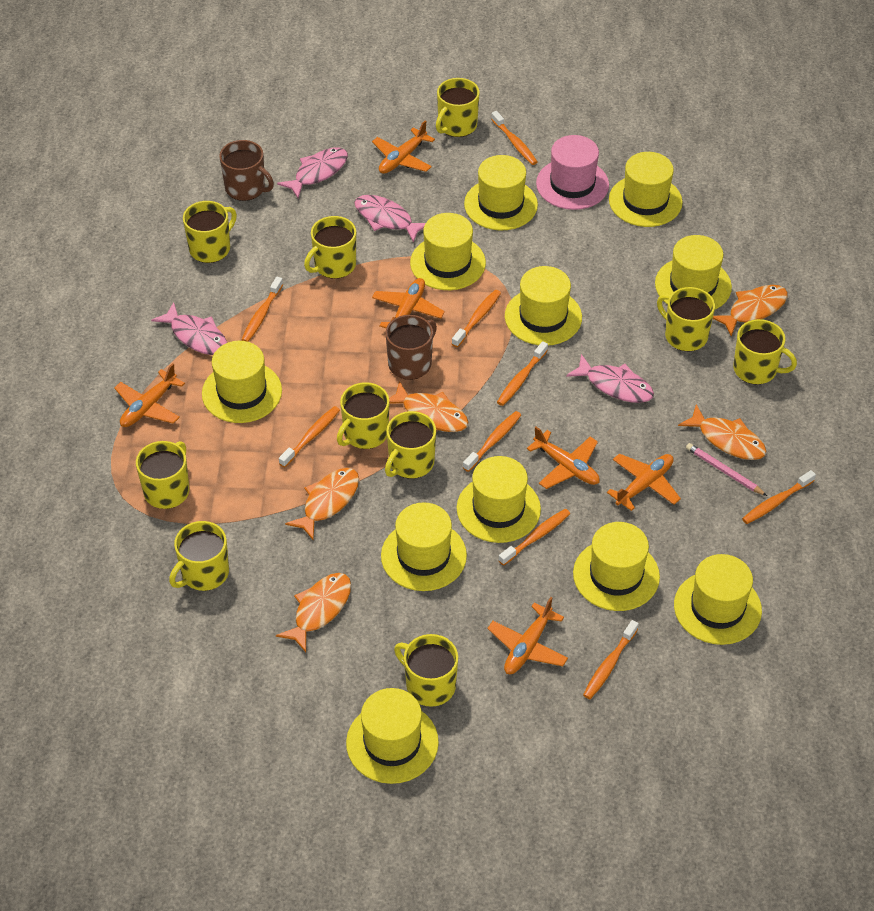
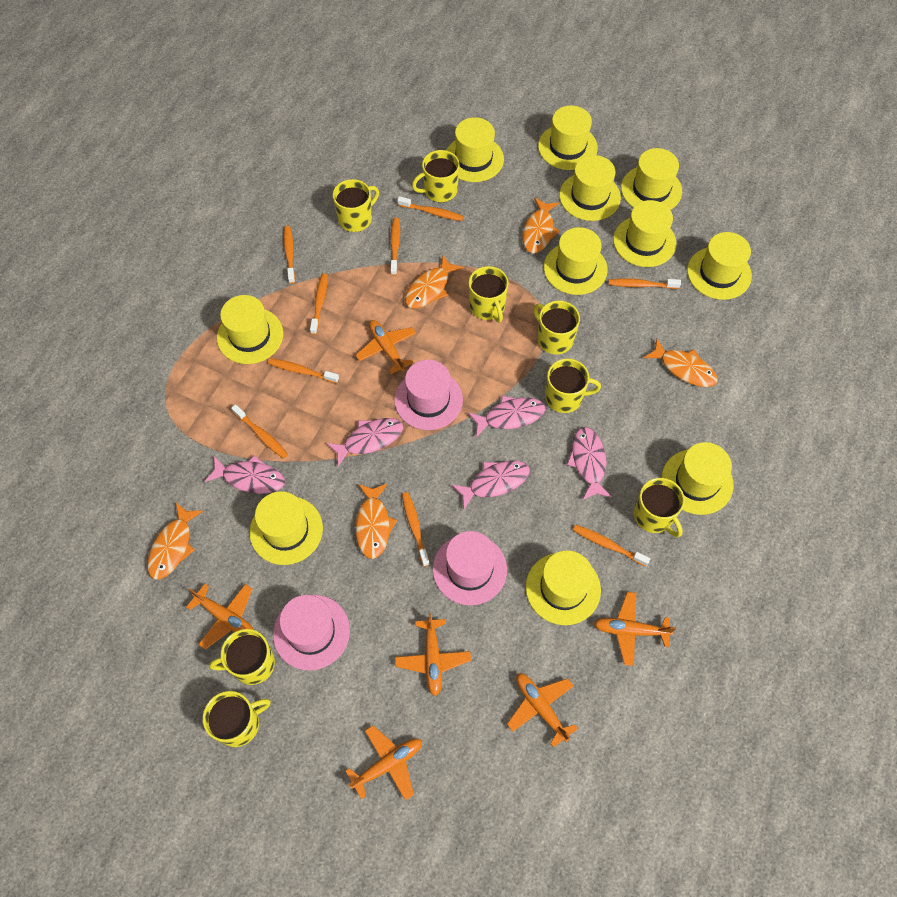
brown mug: 2 -> 0
pink fish: 4 -> 5
pink hat: 1 -> 3
pink pencil: 1 -> 0
yellow mug: 10 -> 8

